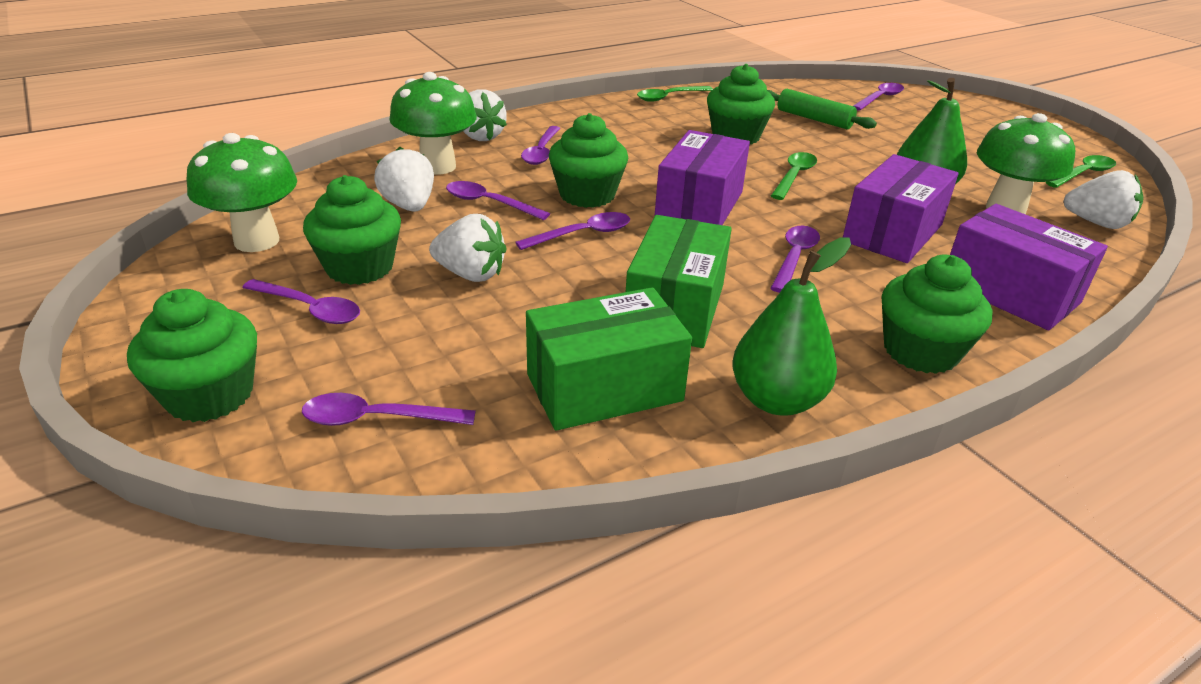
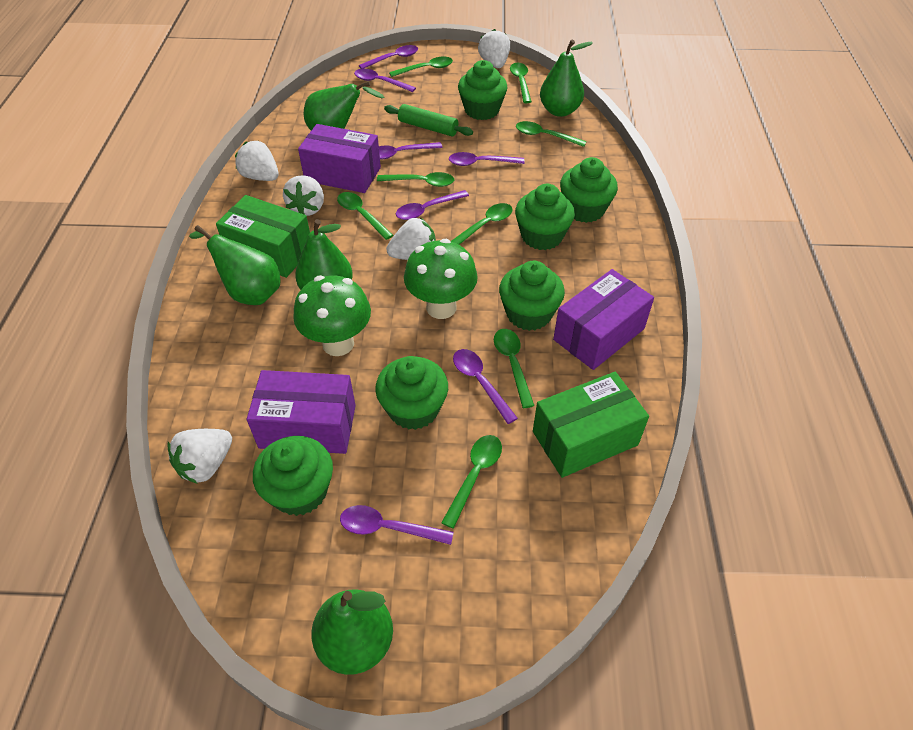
green cupcake: 5 -> 6
green mushroom: 3 -> 2
green pear: 2 -> 5
green spoon: 3 -> 8
white strawberry: 4 -> 5

